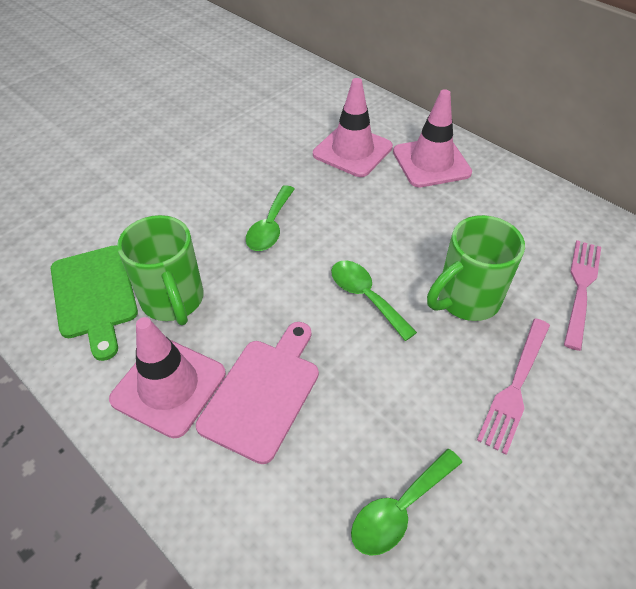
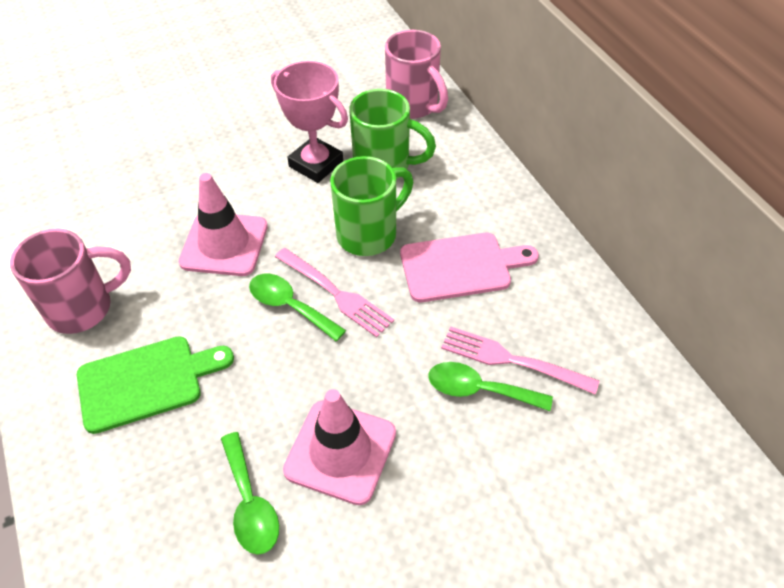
pink mug: 0 -> 2
pink traffic cone: 3 -> 2
pink trophy: 0 -> 1

